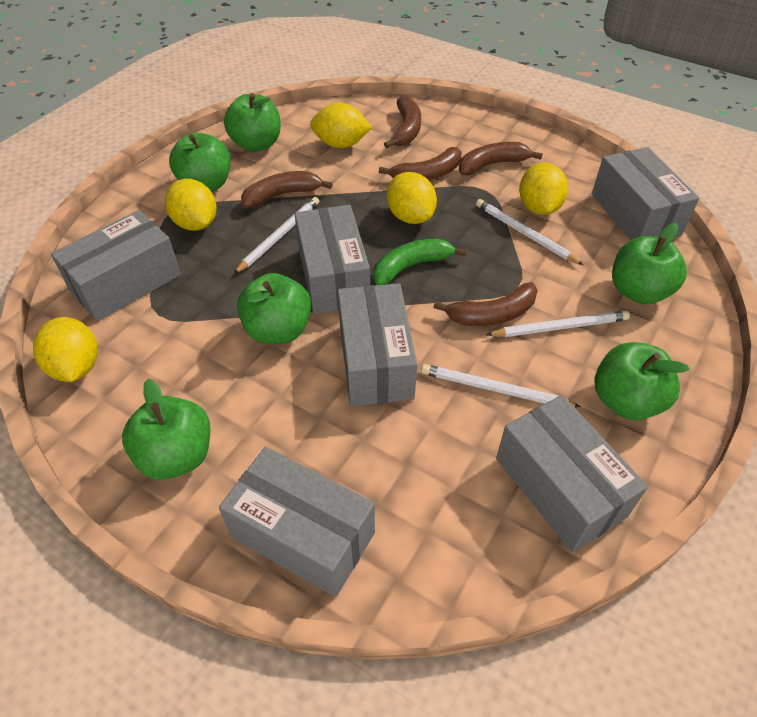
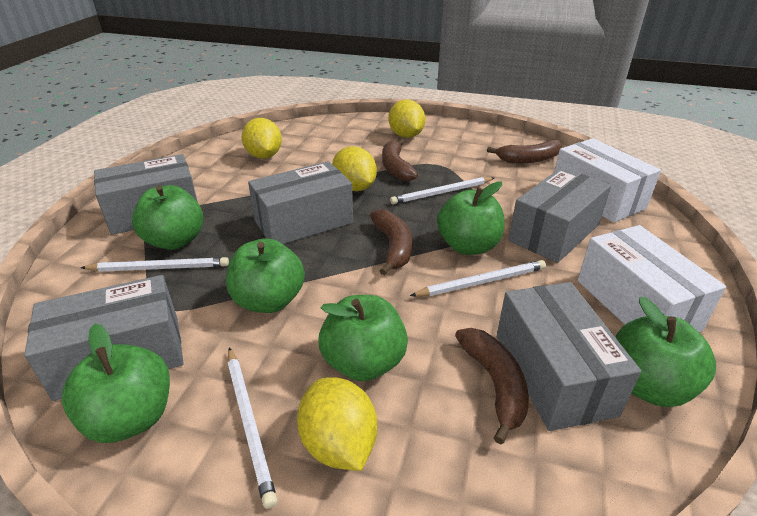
brown banana: 5 -> 4
green banana: 1 -> 0
grey box: 6 -> 5
white box: 0 -> 2
yellow lemon: 5 -> 4

